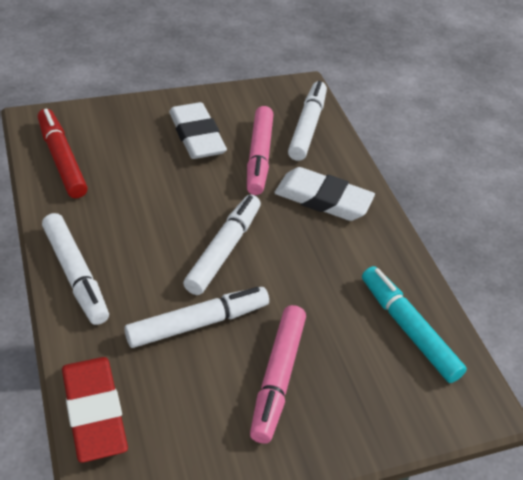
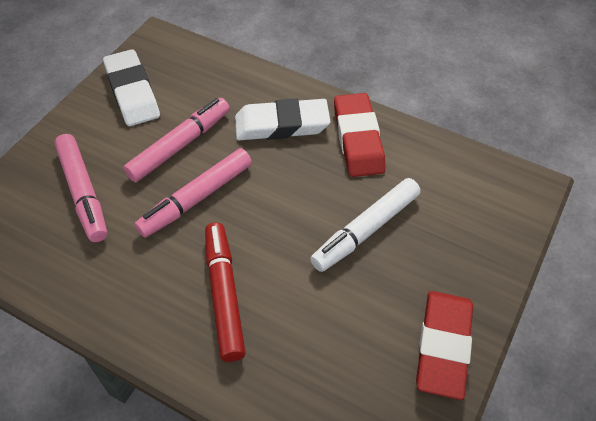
pink marker: 2 -> 3
red eraser: 1 -> 2
turquoise marker: 1 -> 0
white marker: 4 -> 1

